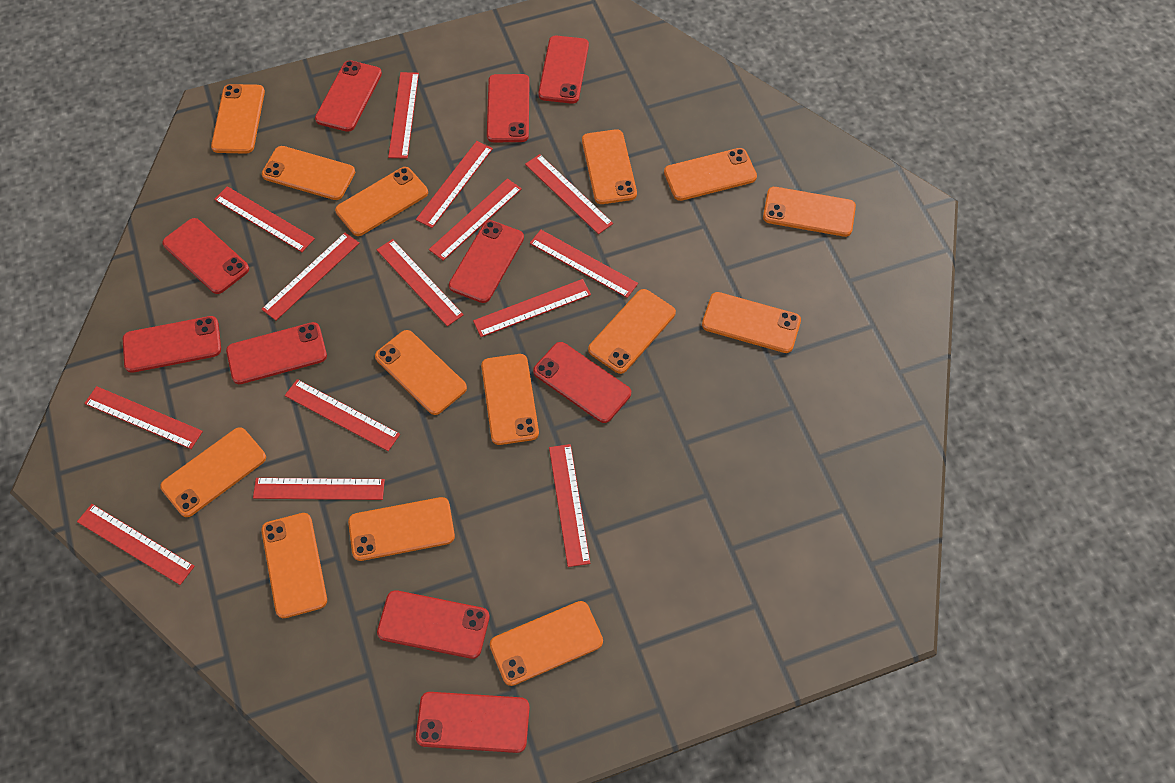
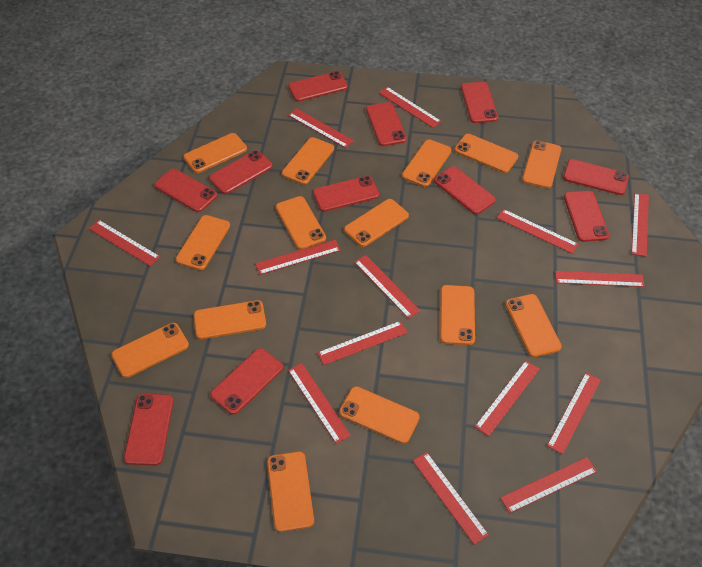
red phone: 10 -> 11

